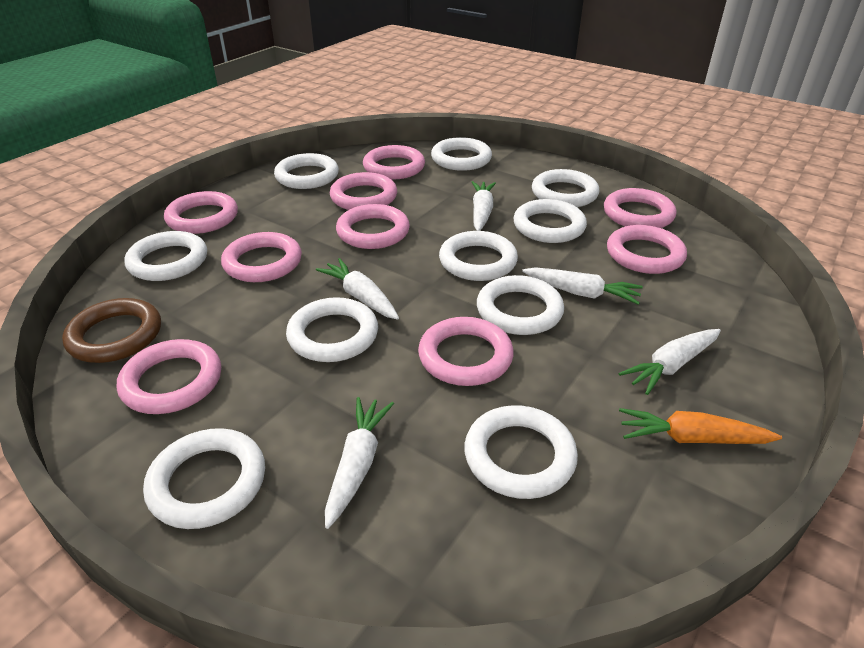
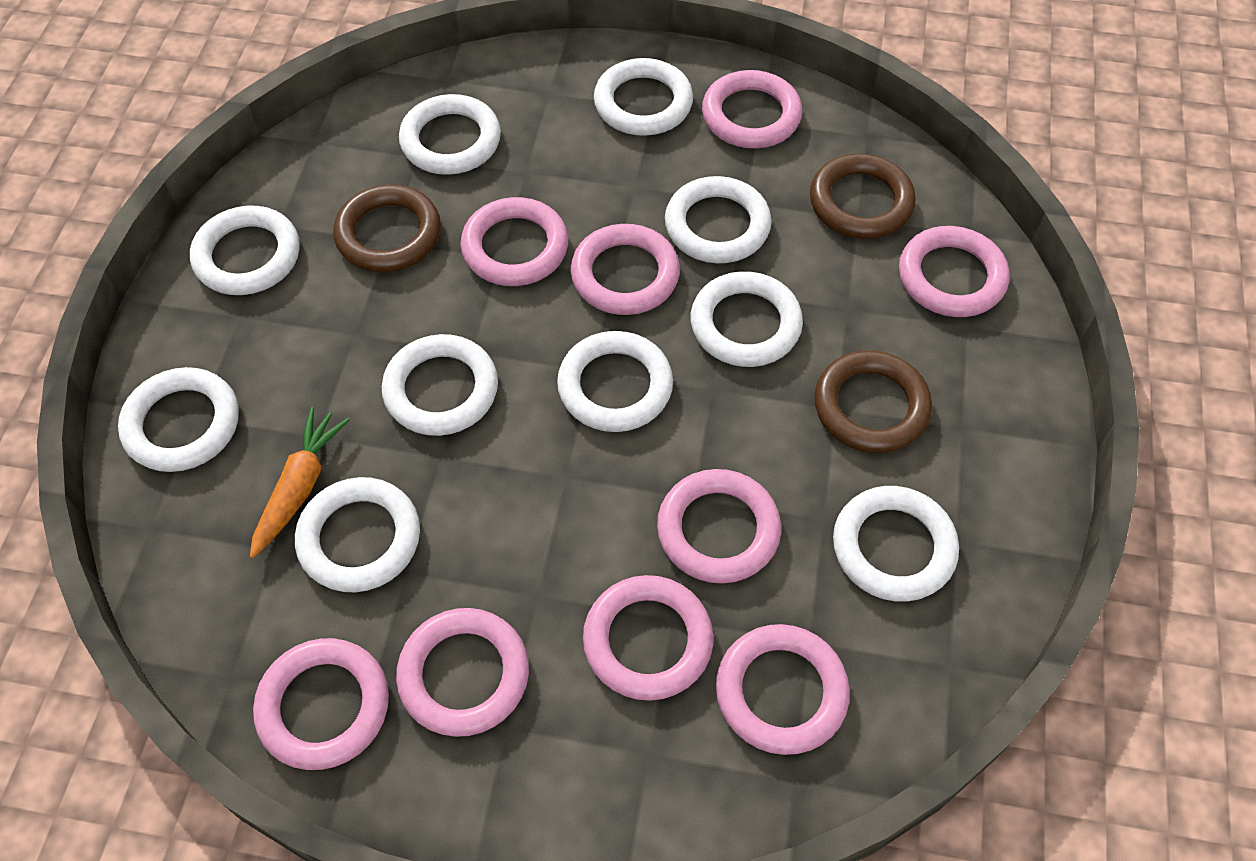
brown ring: 1 -> 3
white carrot: 5 -> 0

